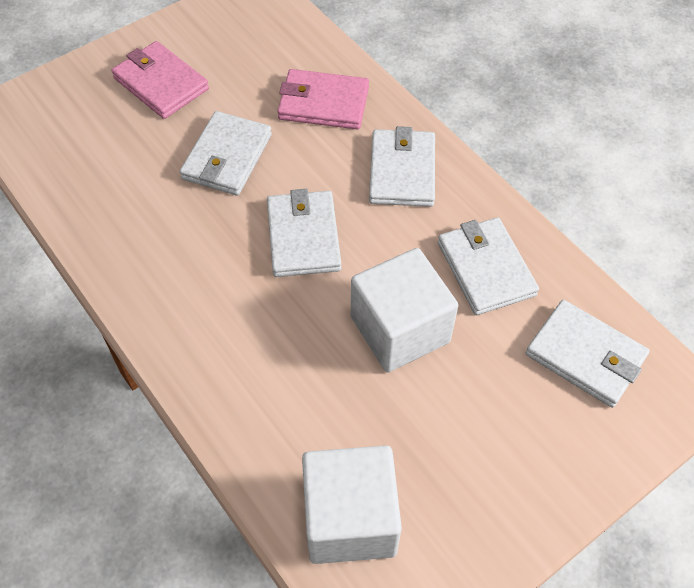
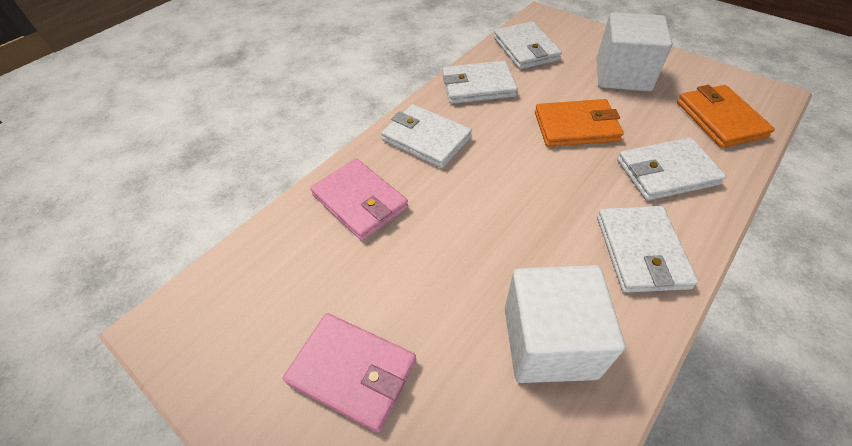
orange wallet: 0 -> 2

